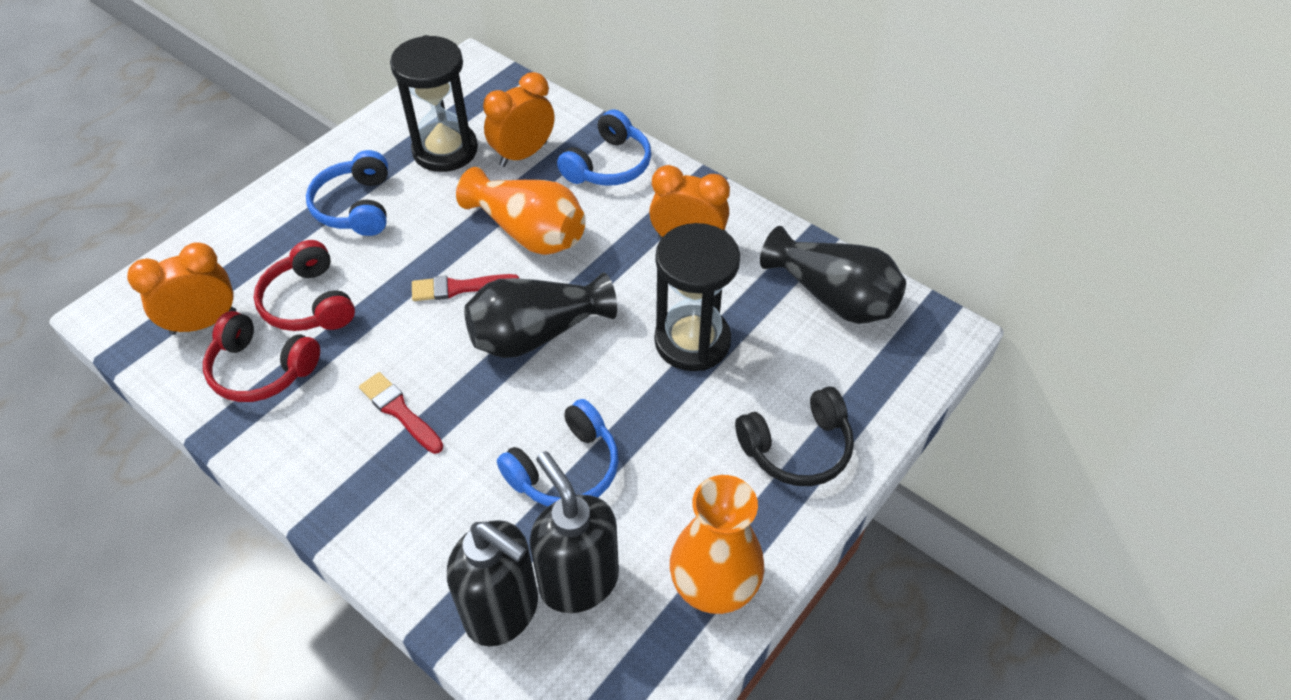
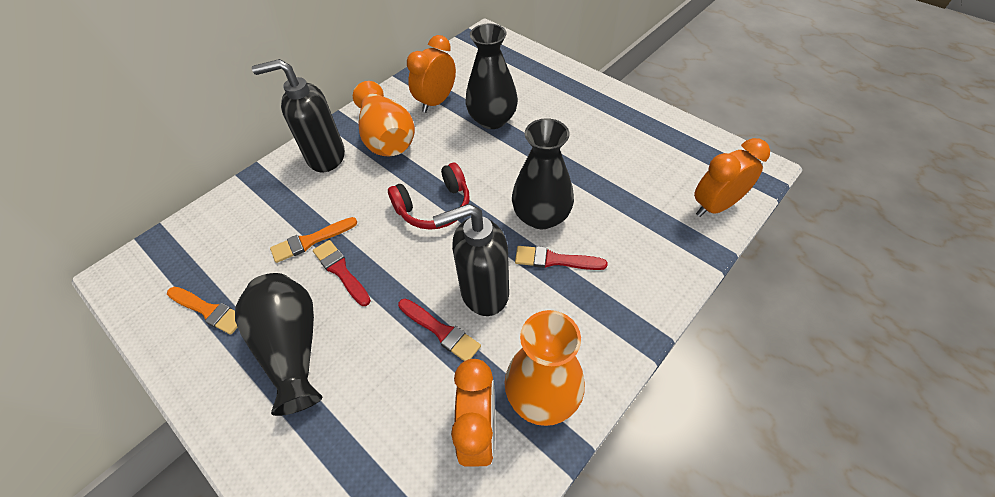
black headphones: 1 -> 0
black hourglass: 2 -> 0
black vase: 2 -> 3
blue headphones: 3 -> 0
orange brush: 0 -> 2
red brush: 2 -> 3
red headphones: 2 -> 1

